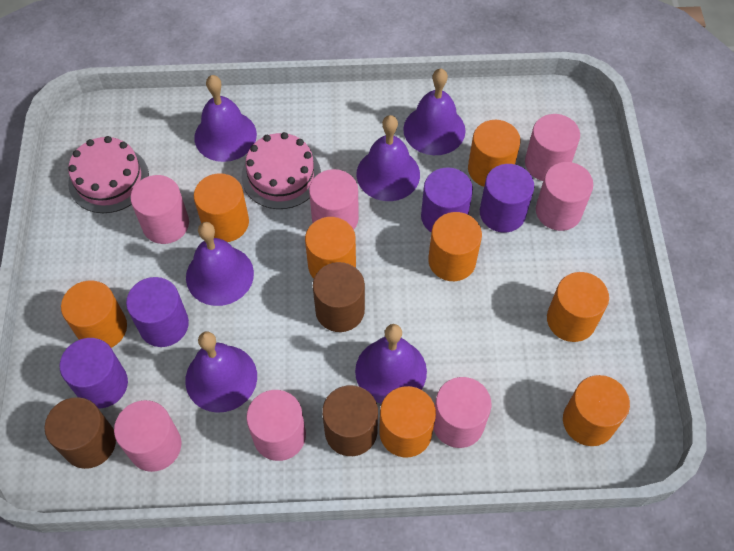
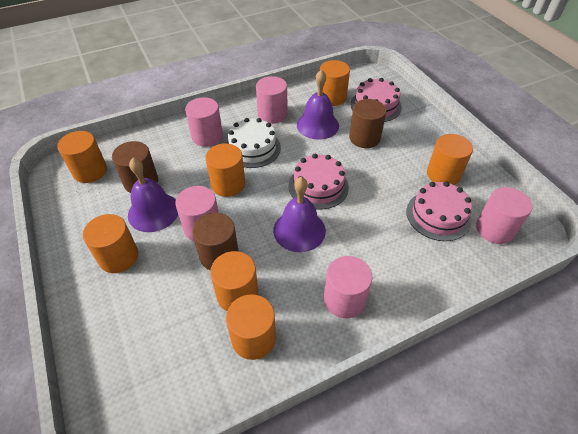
orange cylinder: 8 -> 7
pink cake: 2 -> 3
pink cylinder: 7 -> 5
purple bell: 6 -> 3
purple cylinder: 4 -> 0
white cake: 0 -> 1

